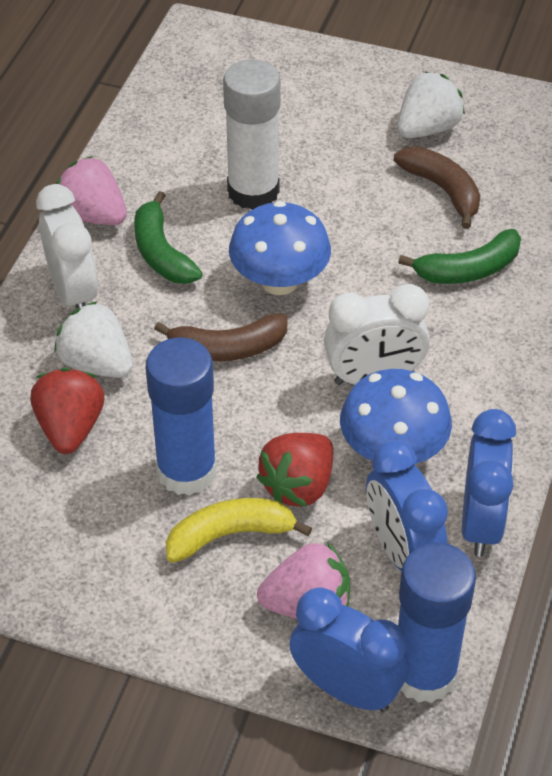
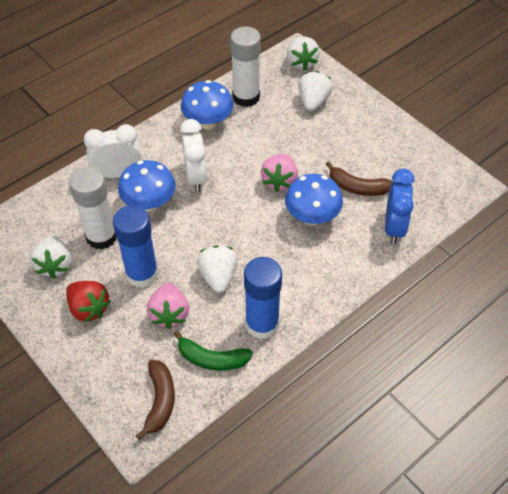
blue clock: 3 -> 1
blue mushroom: 2 -> 3
green banana: 2 -> 1
red strawberry: 2 -> 1
white glue stick: 1 -> 2
white strawberry: 2 -> 4
yellow banana: 1 -> 0

